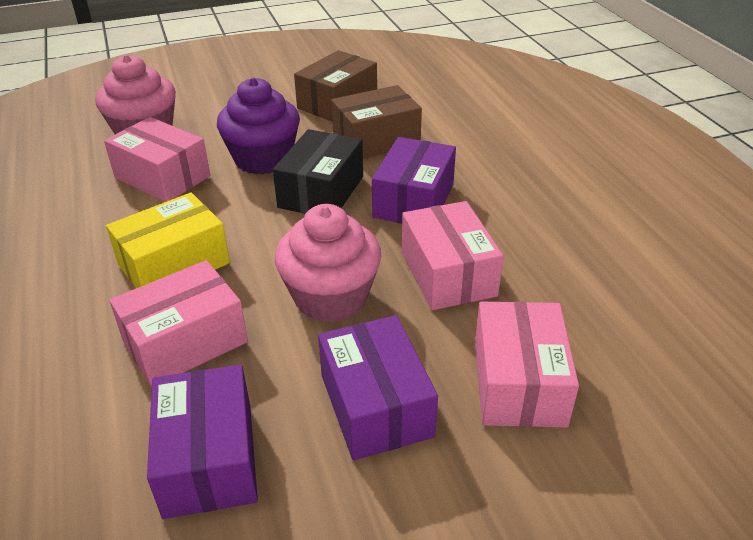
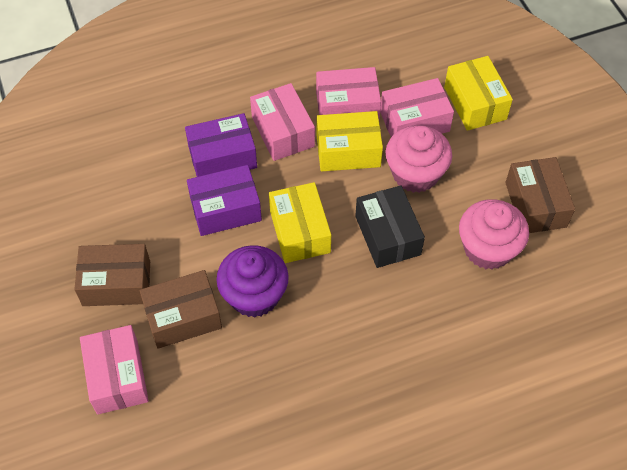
brown box: 2 -> 3
purple box: 3 -> 2
yellow box: 1 -> 3

